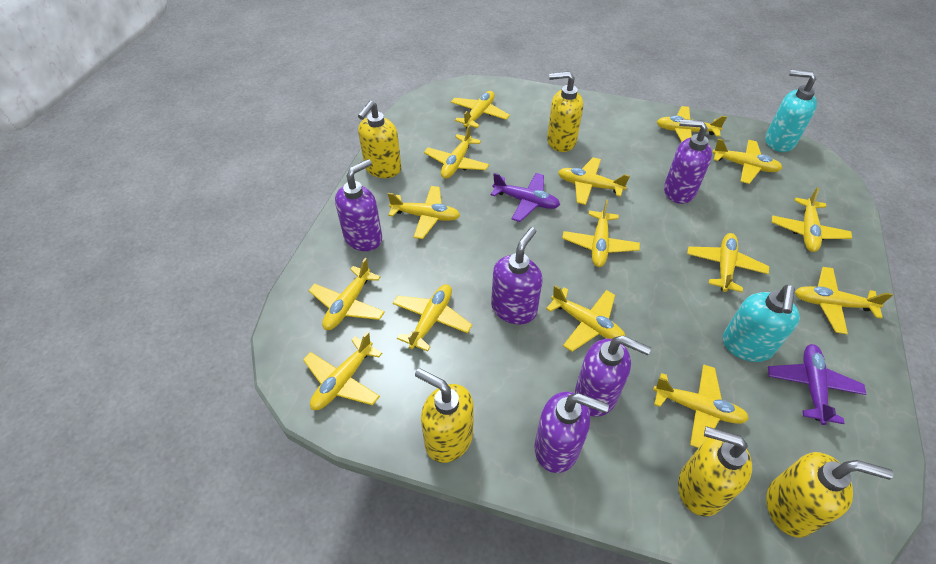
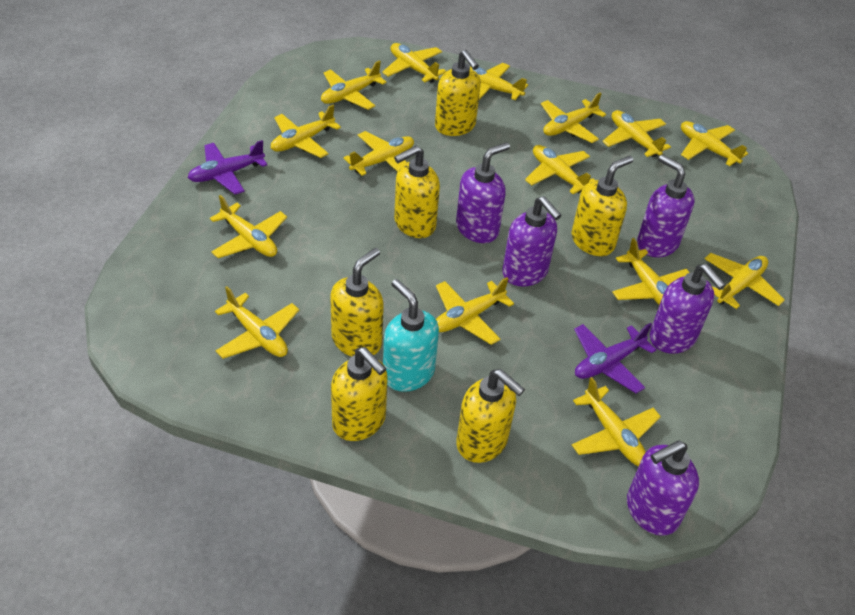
turquoise soap dispenser: 2 -> 1
yellow soap dispenser: 5 -> 6

